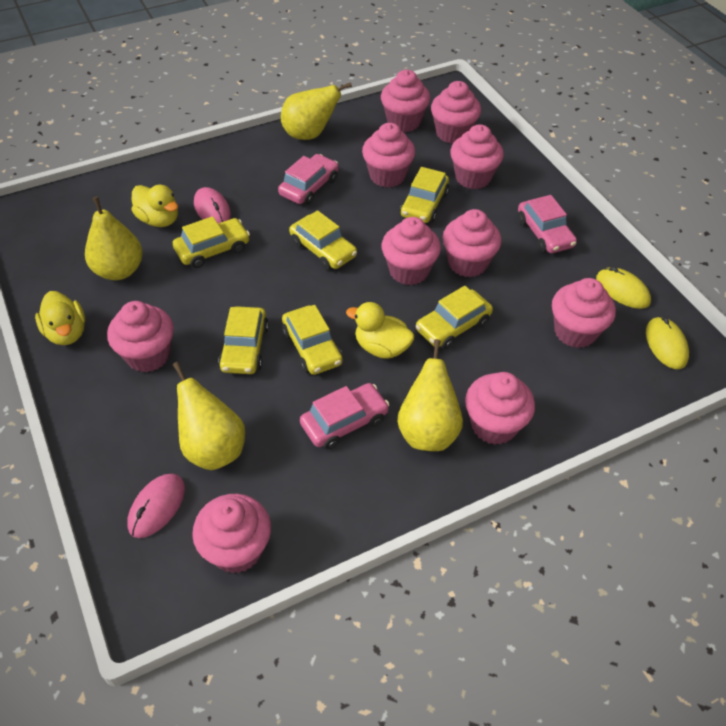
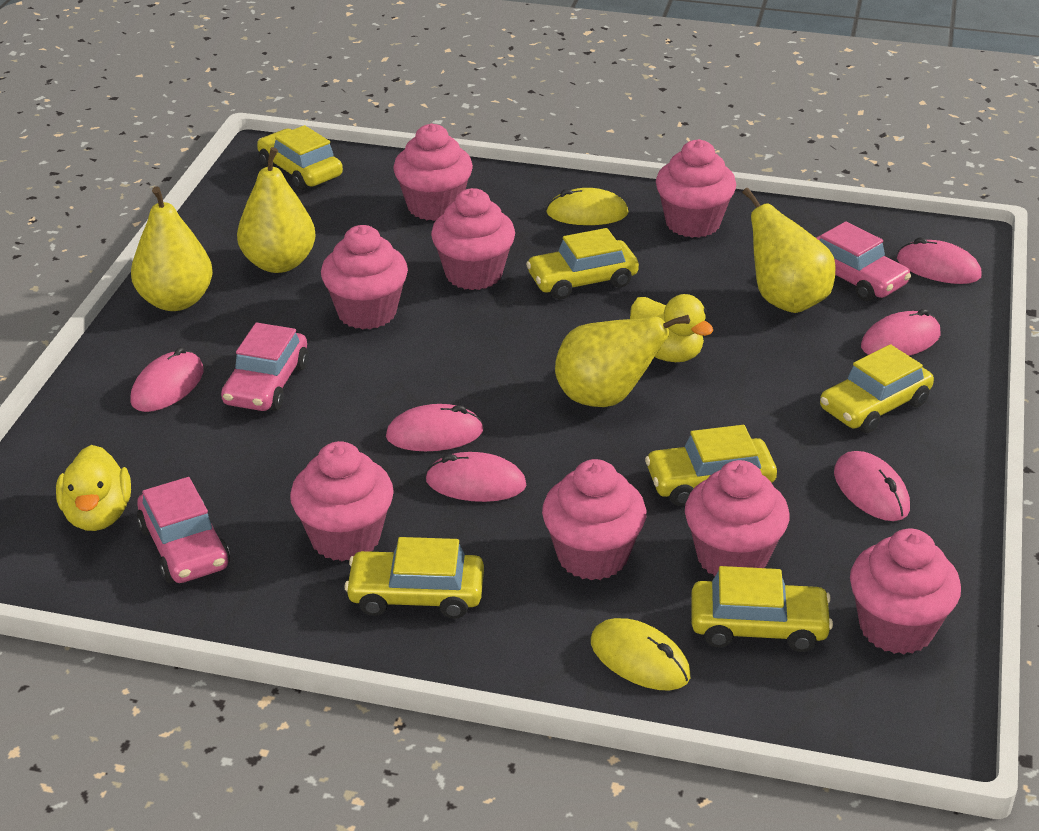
pink cupcake: 10 -> 8
pink mouse: 2 -> 6
yellow duck: 3 -> 2

